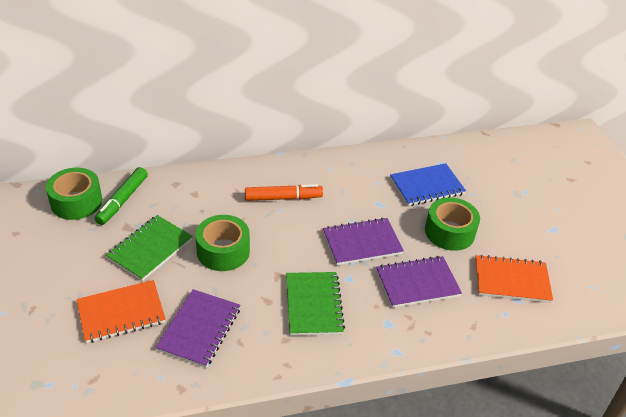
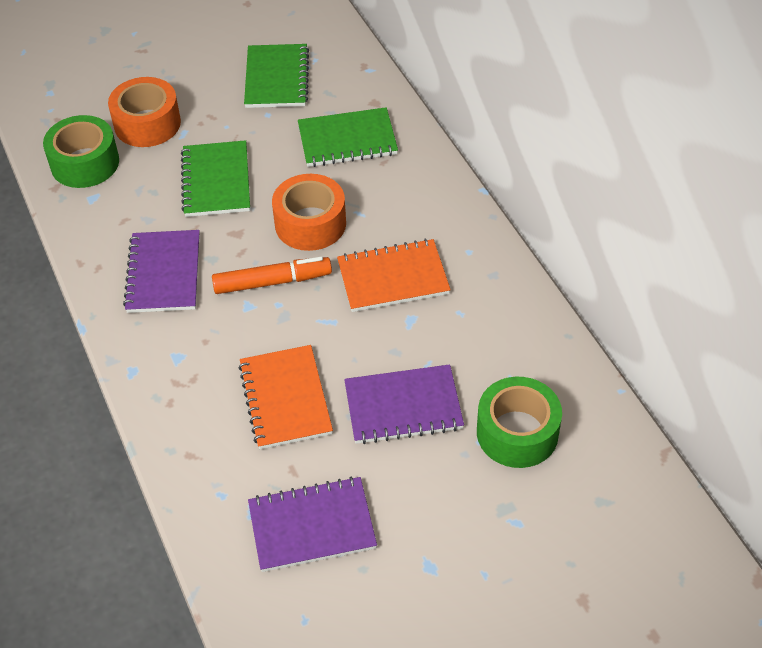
blue notebook: 1 -> 0
green marker: 1 -> 0
green notebook: 2 -> 3
green tape: 3 -> 2
orange tape: 0 -> 2

